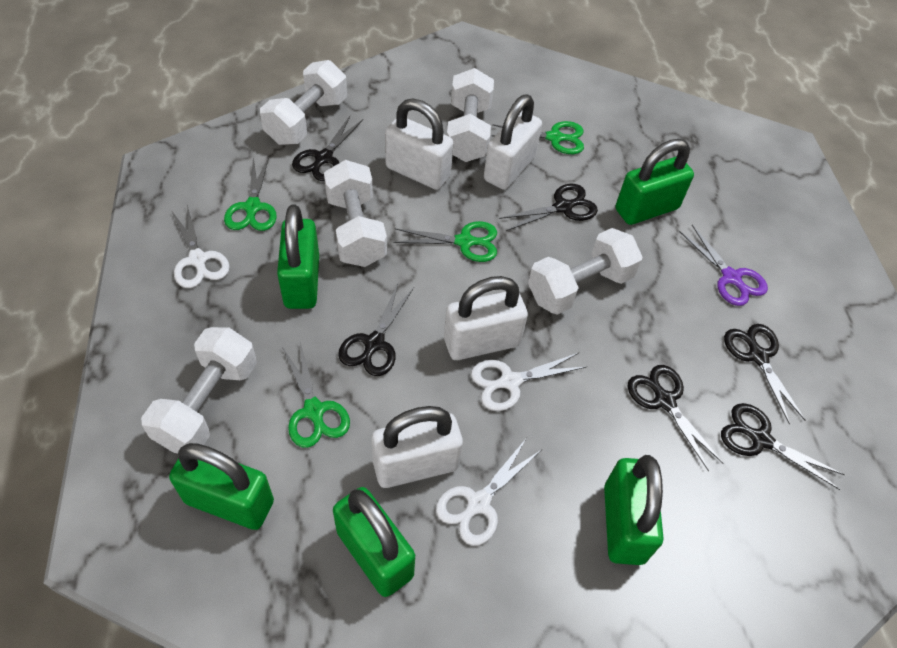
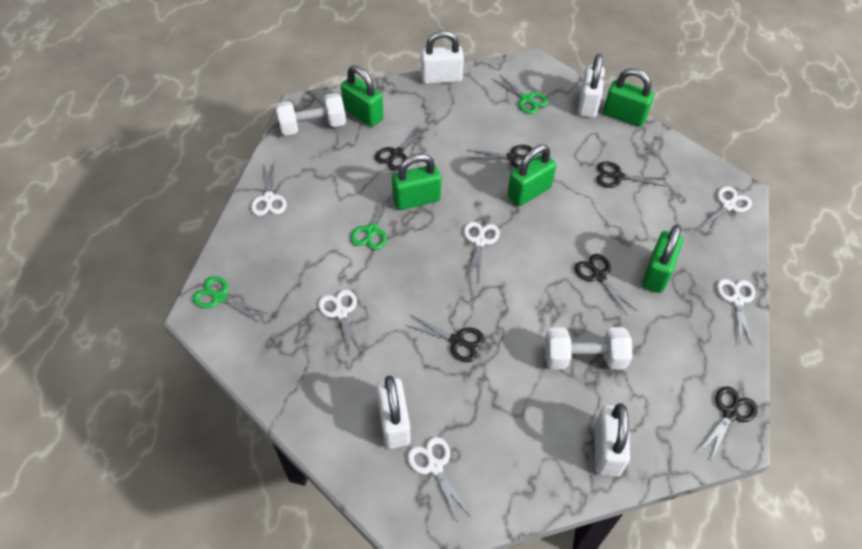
green scissors: 4 -> 3
purple scissors: 1 -> 0
white dumbbell: 5 -> 2
white scissors: 3 -> 6

